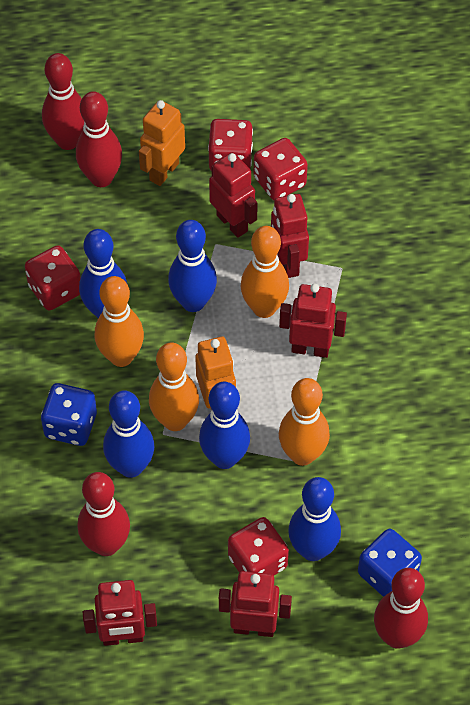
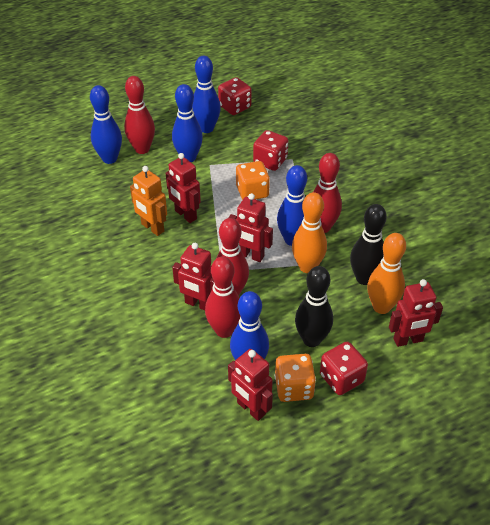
black bowling pin: 0 -> 2
blue dice: 2 -> 0
orange bowling pin: 4 -> 2
orange dice: 0 -> 2
orange robot: 2 -> 1
red dice: 4 -> 3

